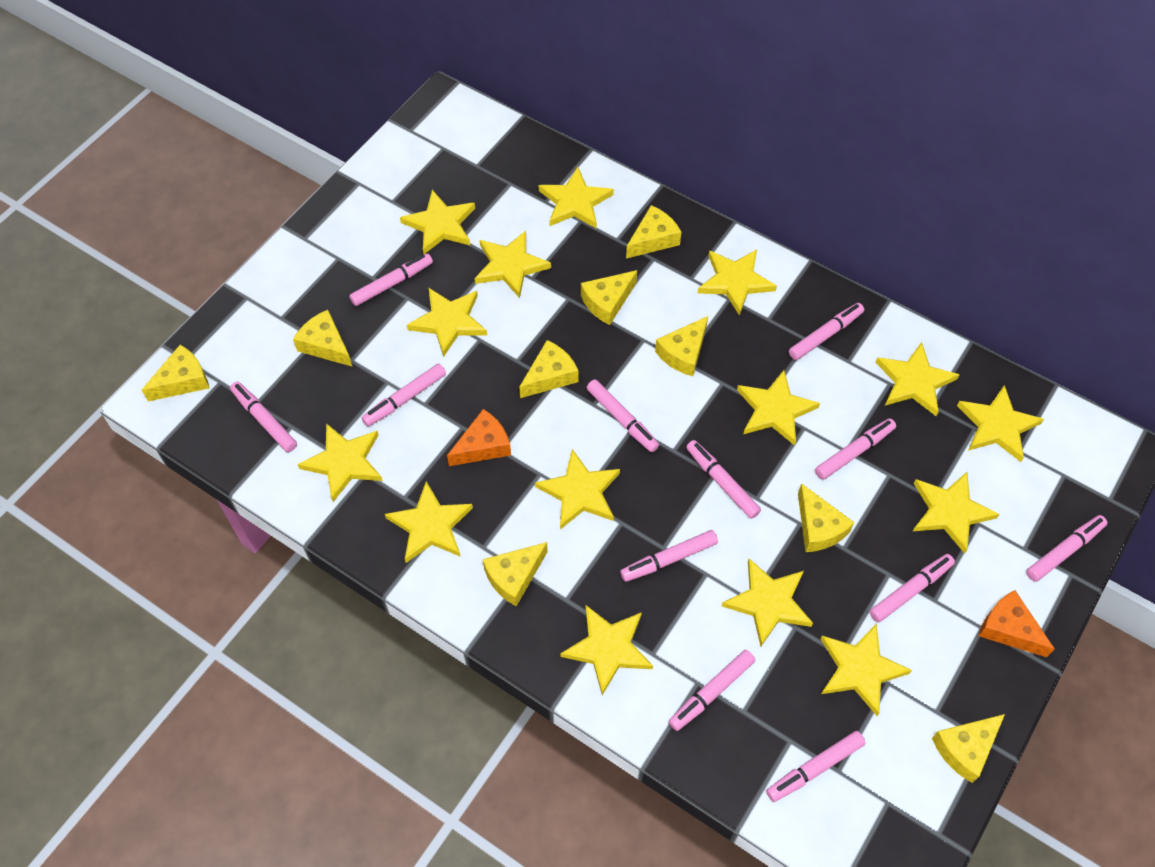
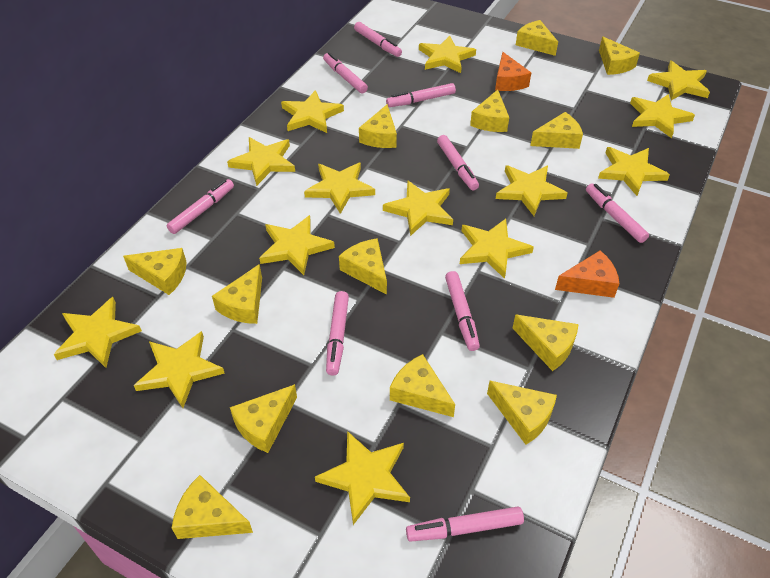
pink marker: 12 -> 9
yellow cheese: 9 -> 13
yellow star: 15 -> 14

